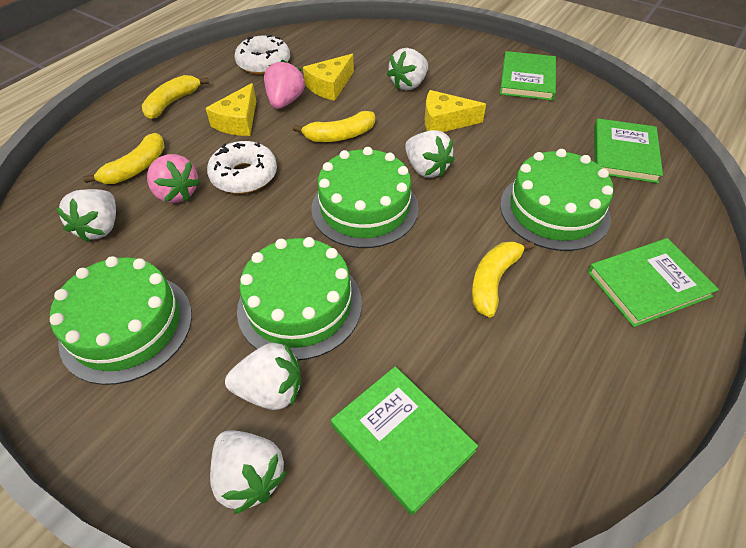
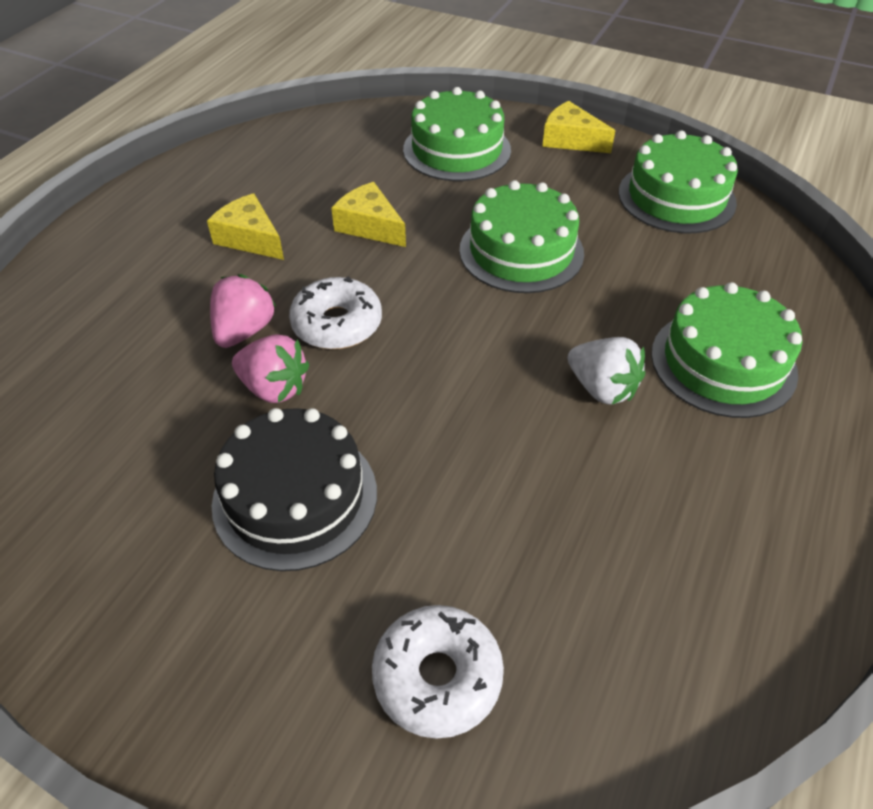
black cake: 0 -> 1
green book: 4 -> 0
white strawberry: 5 -> 1
yellow banana: 4 -> 0

